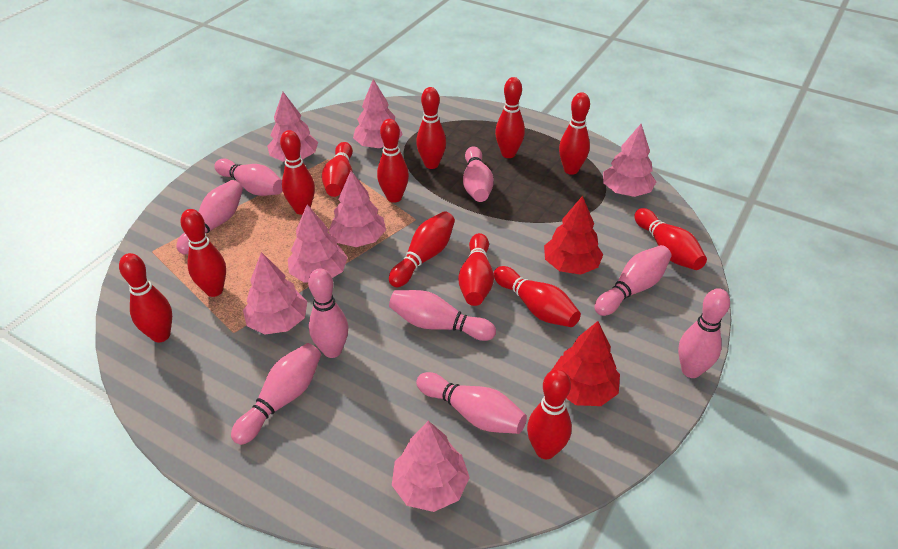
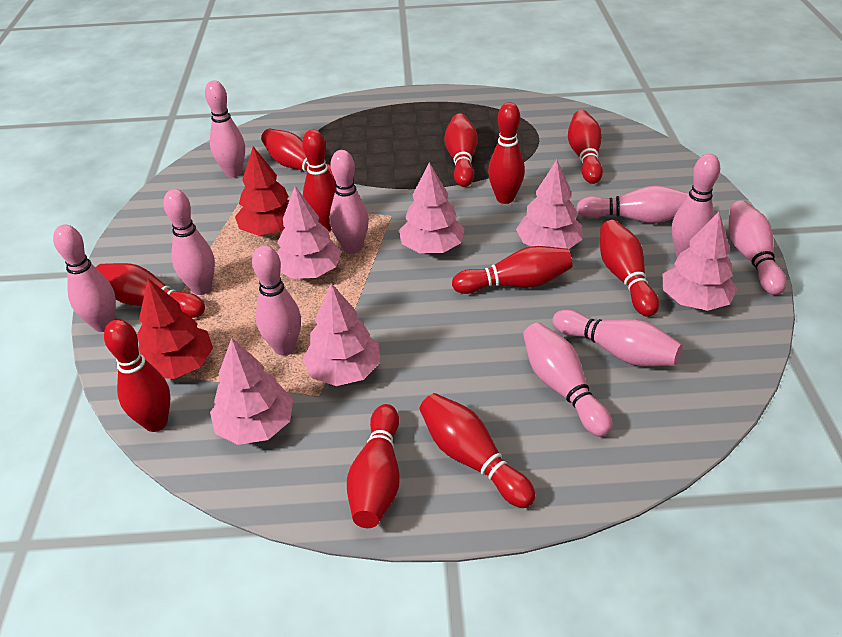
pink bowling pin: 9 -> 10
pink tree: 7 -> 6
red bowling pin: 13 -> 11

